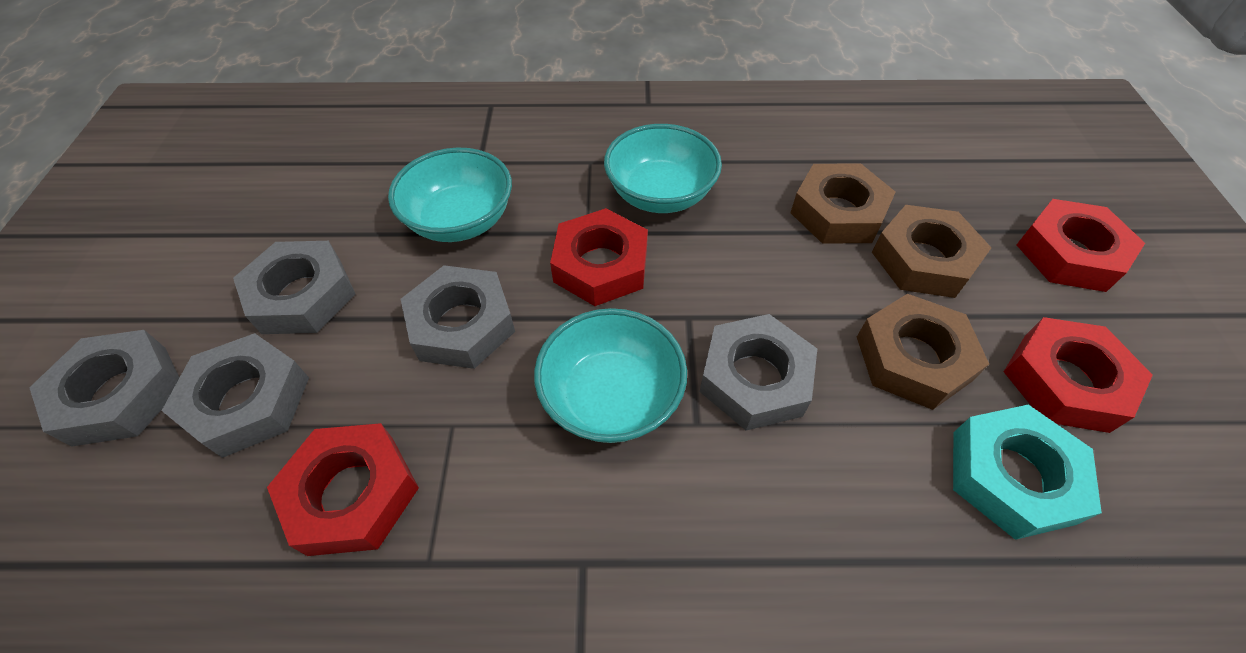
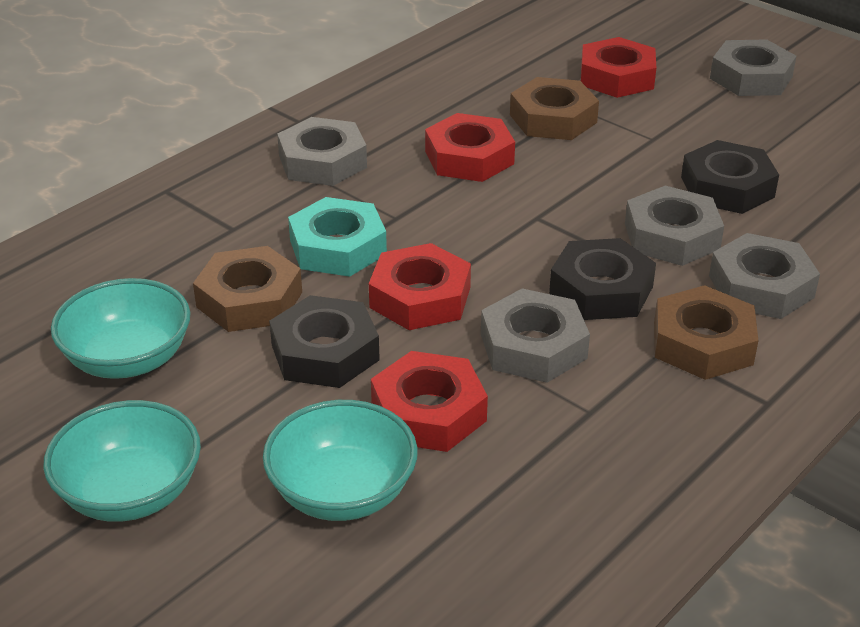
black nut: 0 -> 3

